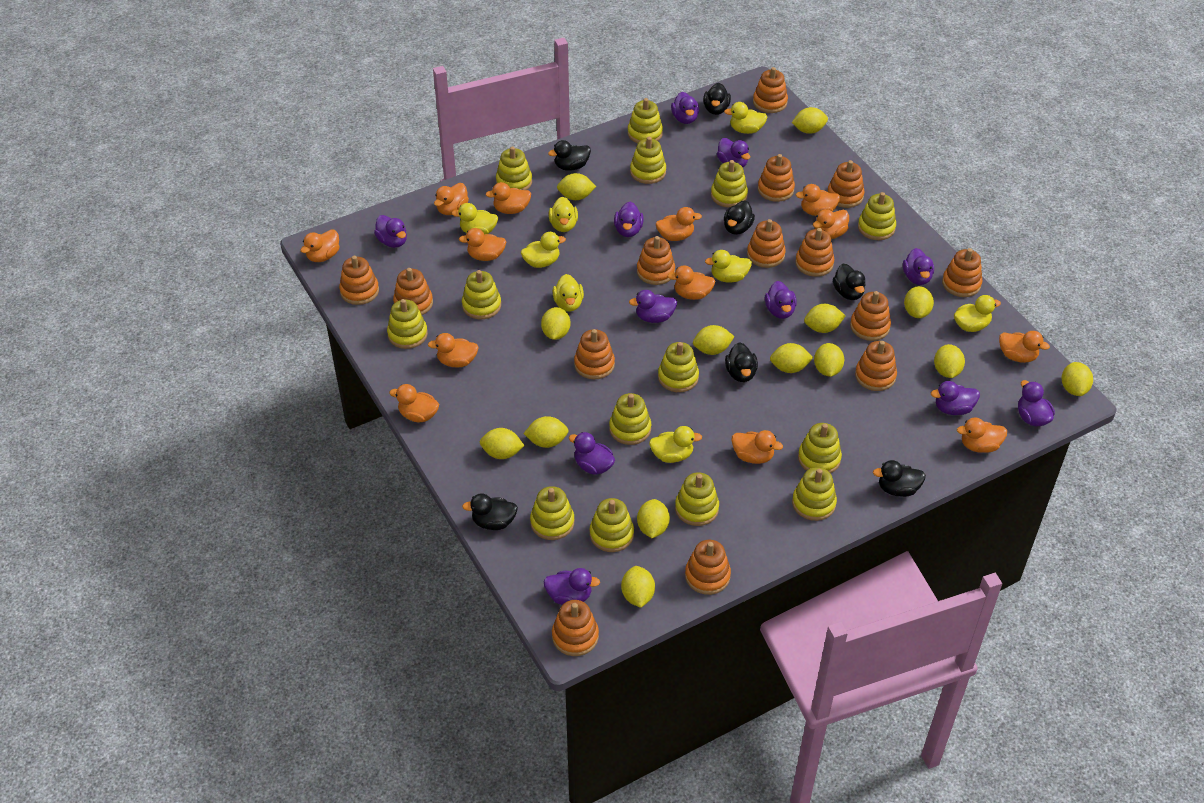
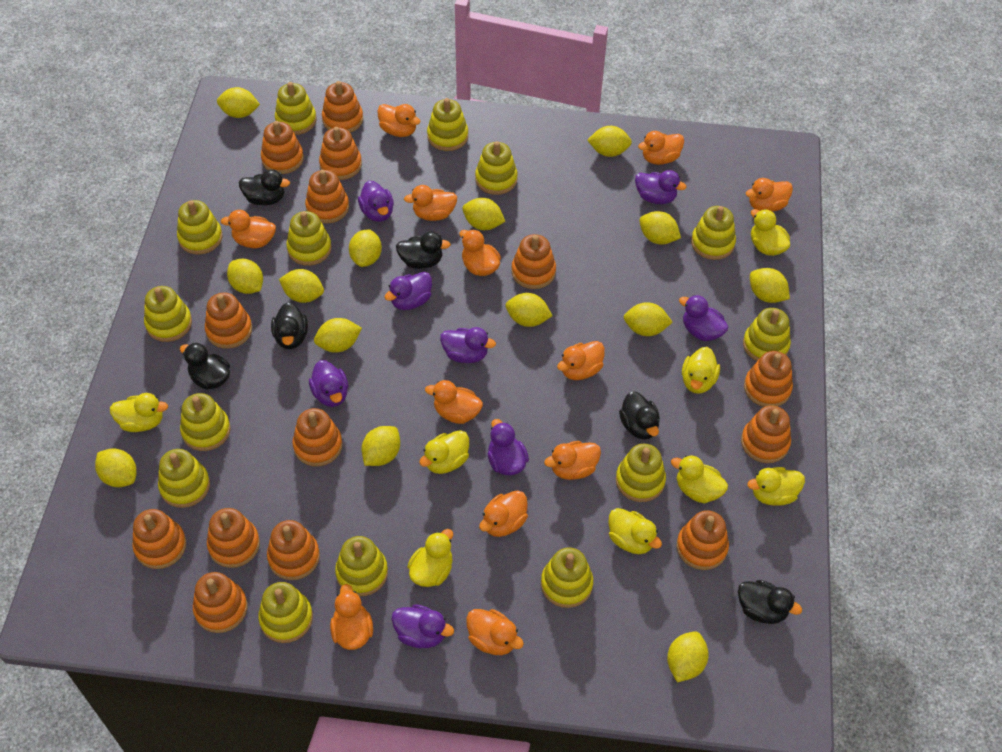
black duck: 7 -> 6
orange duck: 13 -> 12
purple duck: 11 -> 8

